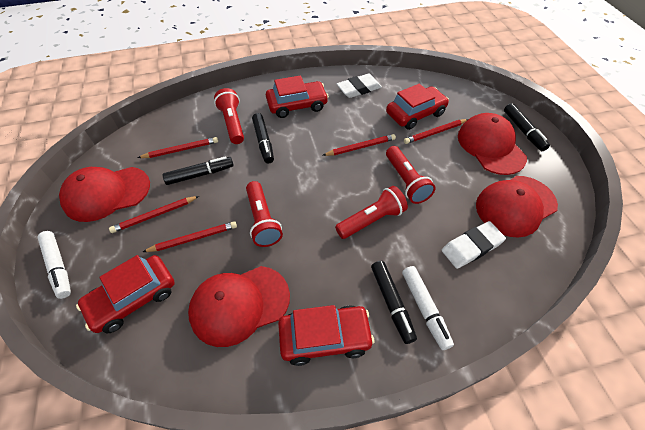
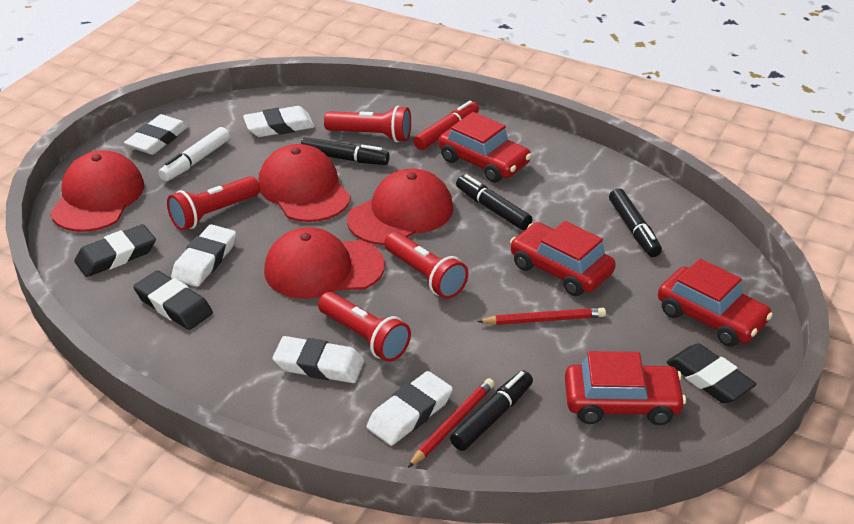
black eraser: 0 -> 3
red marker: 0 -> 1
red pencil: 5 -> 2
white eraser: 2 -> 5
white marker: 2 -> 1

